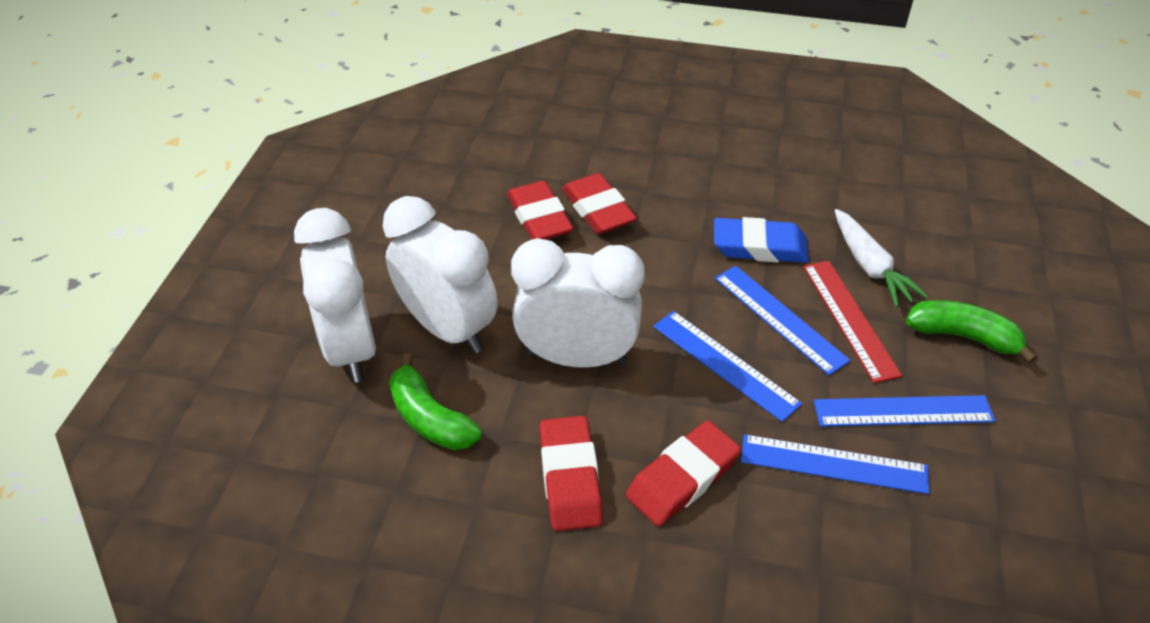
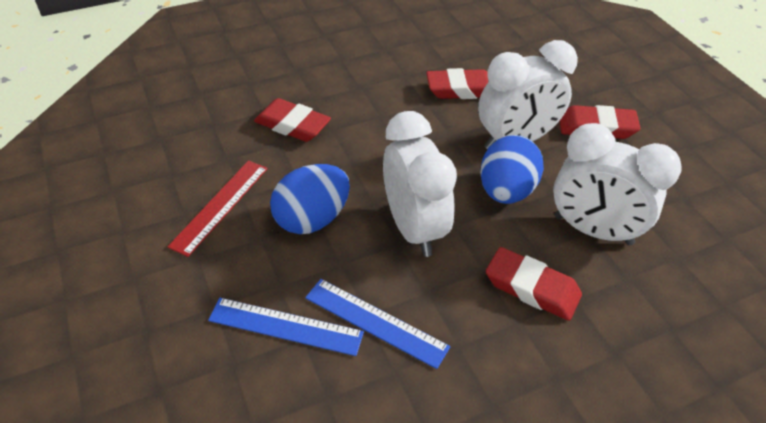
blue egg: 0 -> 2
blue eraser: 1 -> 0
blue ruler: 4 -> 2
green banana: 2 -> 0
white carrot: 1 -> 0

